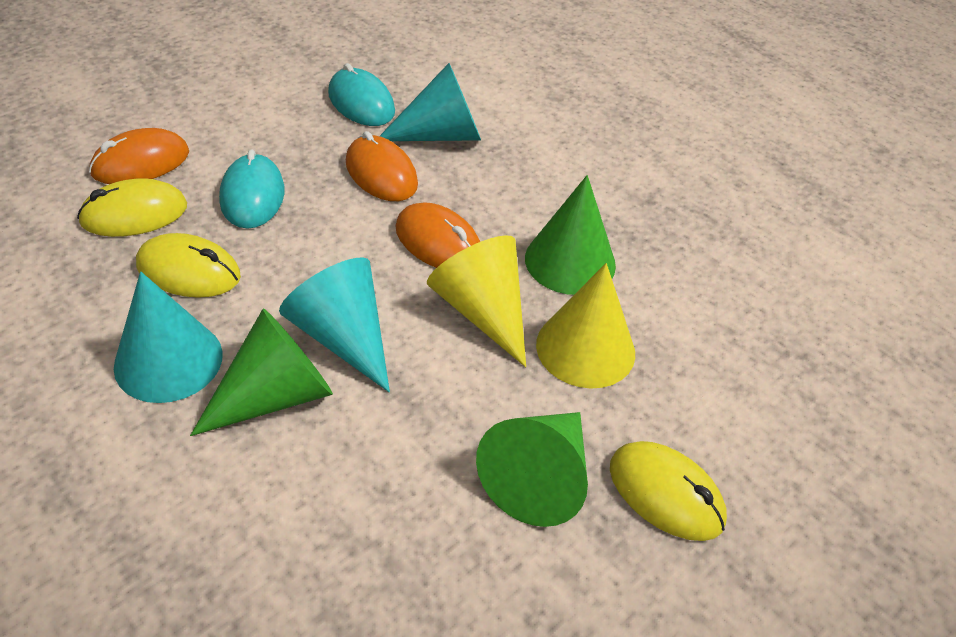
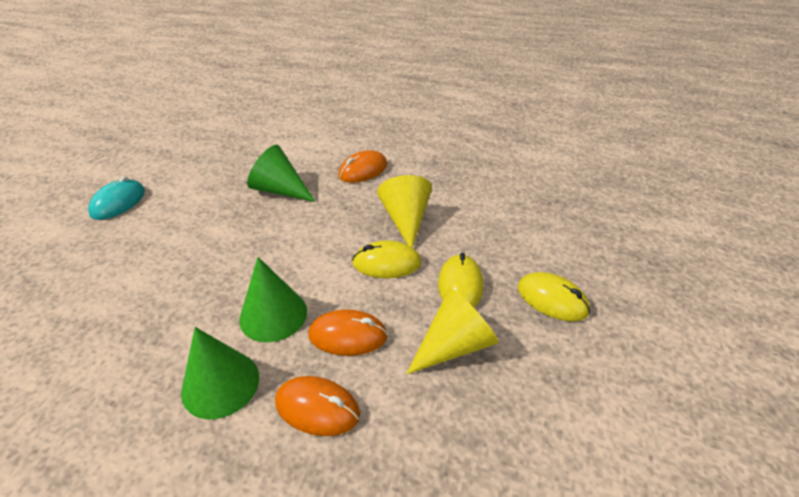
turquoise cone: 3 -> 0
turquoise mouse: 2 -> 1

